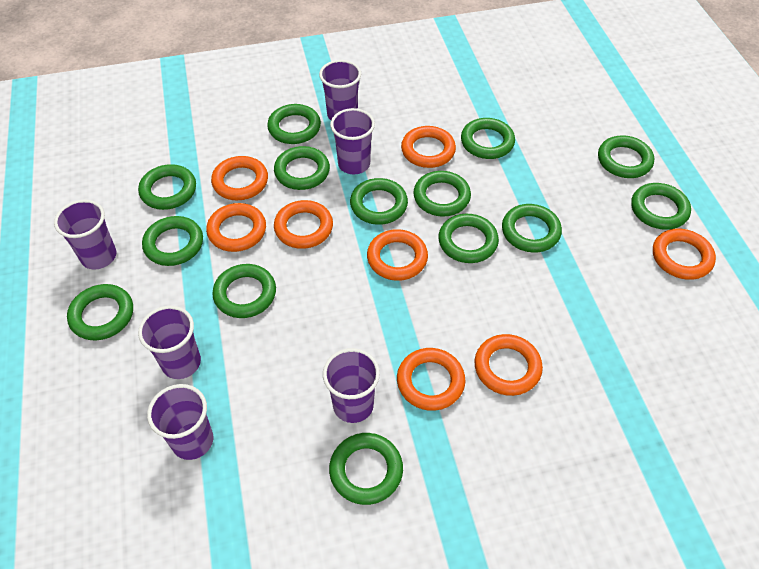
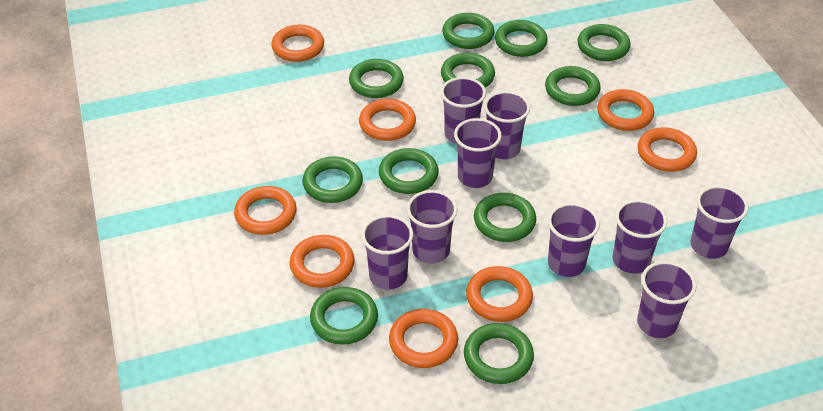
green ring: 14 -> 11
purple cup: 6 -> 9

